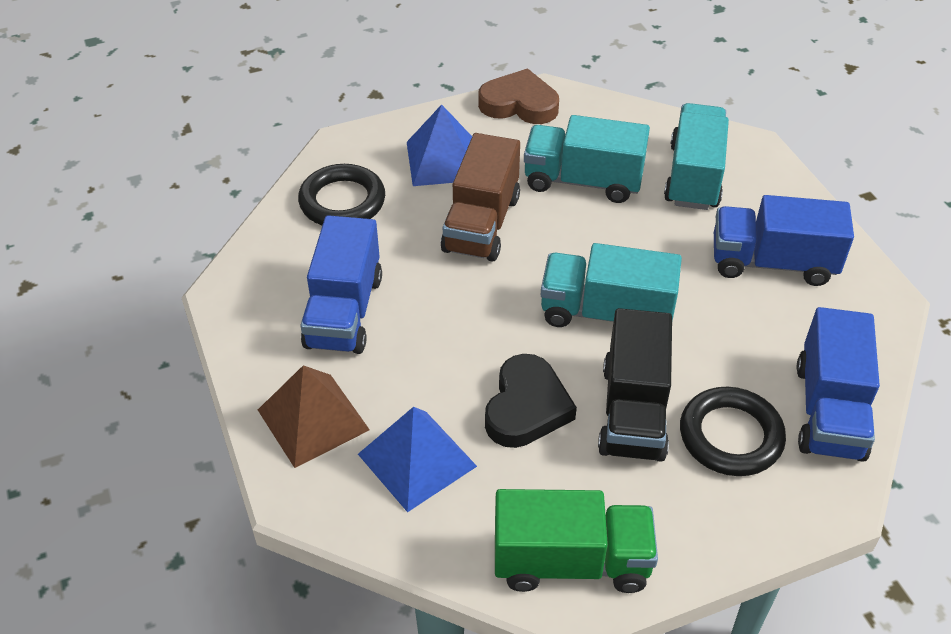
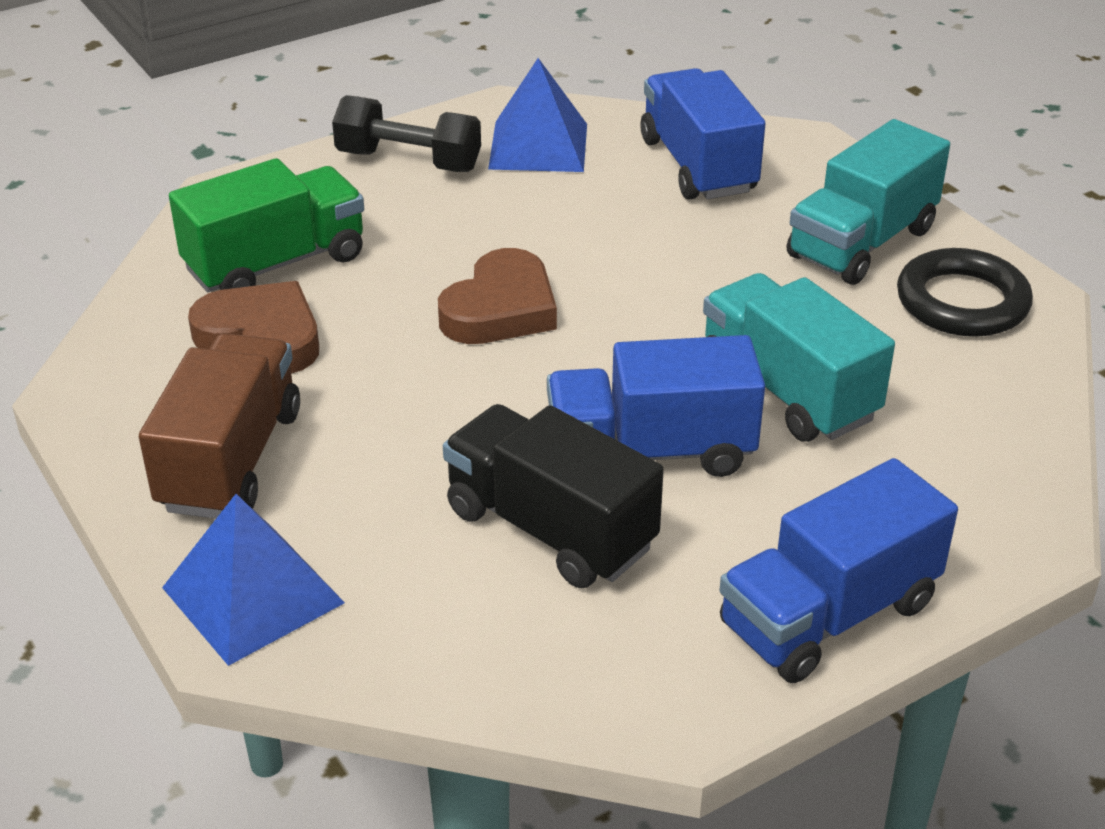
black dumbbell: 0 -> 1
black heart: 1 -> 0
black ring: 2 -> 1
brown heart: 1 -> 2
brown pyramid: 1 -> 0
turquoise truck: 3 -> 2

